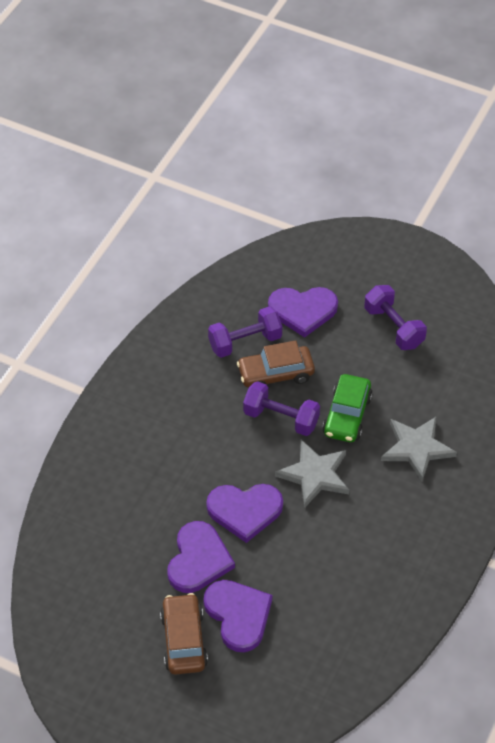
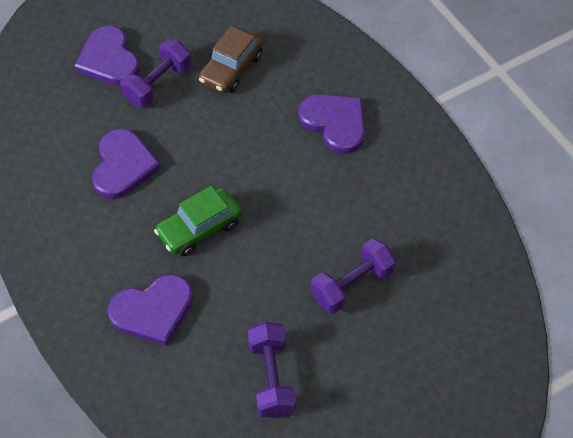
brown car: 2 -> 1
grey star: 2 -> 0

